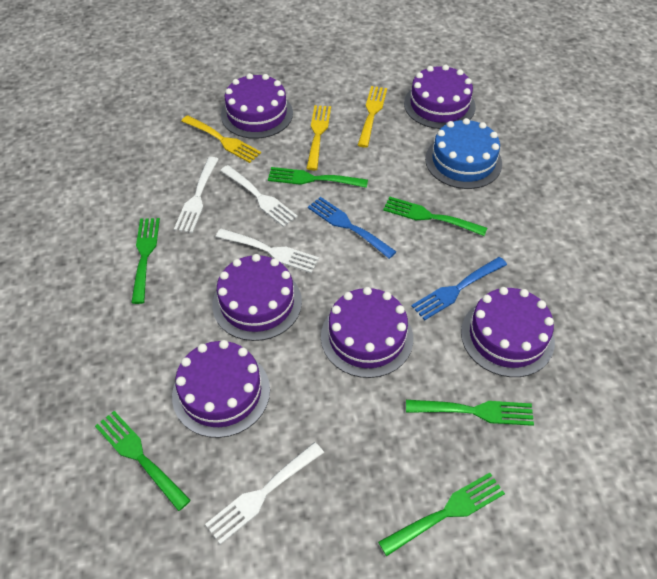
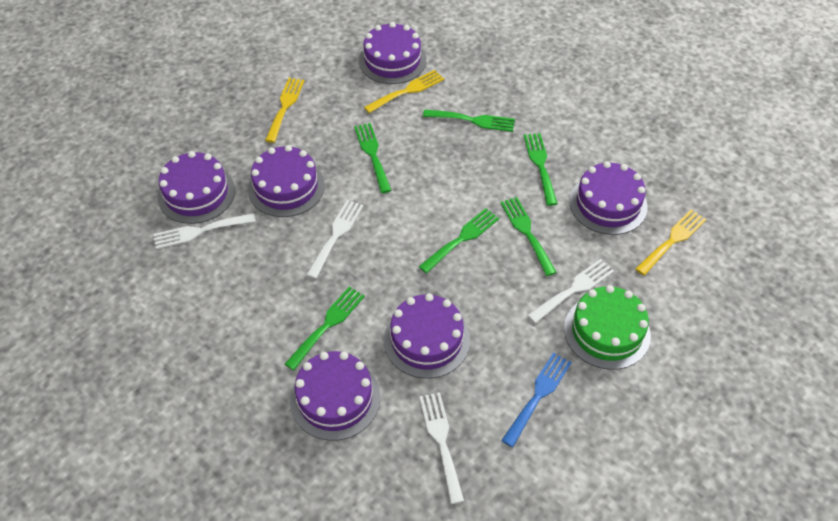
blue cake: 1 -> 0
blue fork: 2 -> 1
green cake: 0 -> 1

